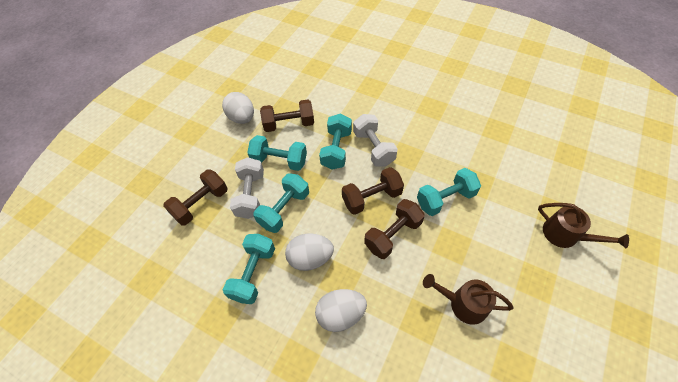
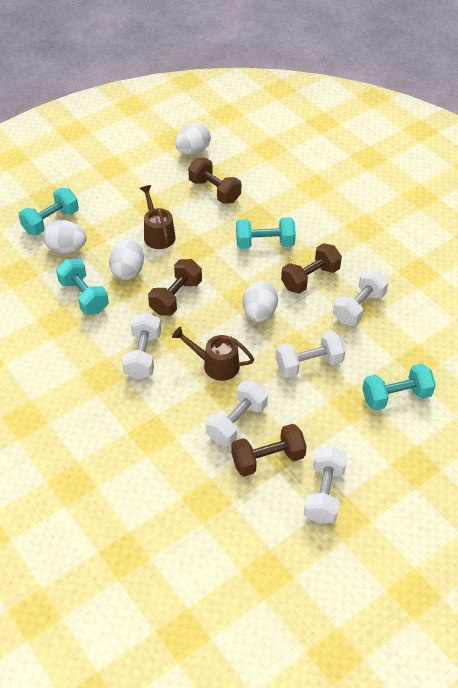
turquoise dumbbell: 5 -> 4
white dumbbell: 2 -> 5
white egg: 3 -> 4

